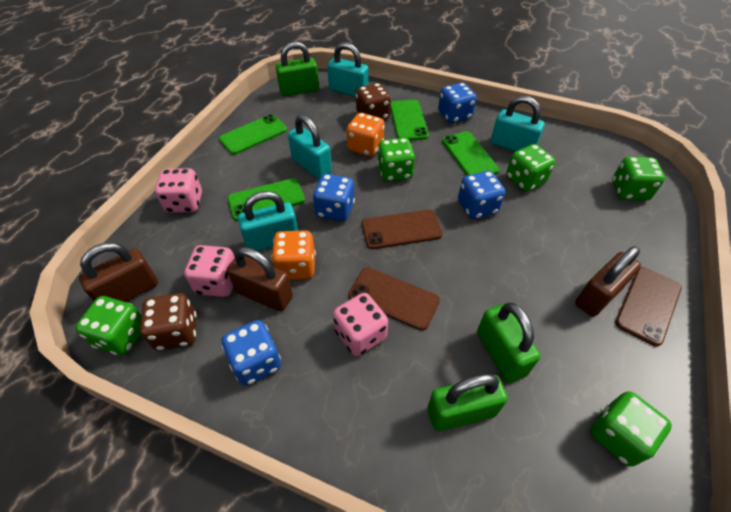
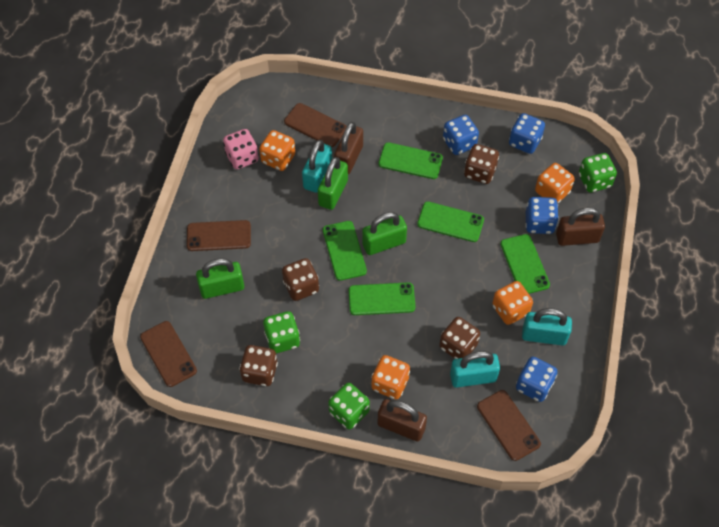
brown dice: 2 -> 4
brown phone: 3 -> 4
green dice: 5 -> 3
green phone: 4 -> 5
orange dice: 2 -> 4
pink dice: 3 -> 1
turquoise padlock: 4 -> 3

